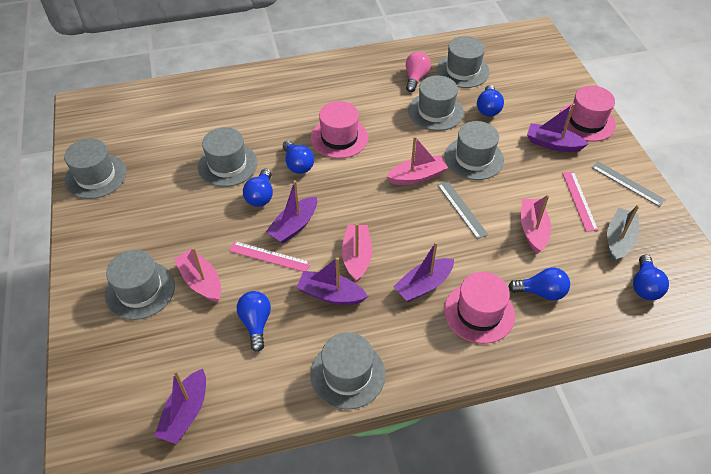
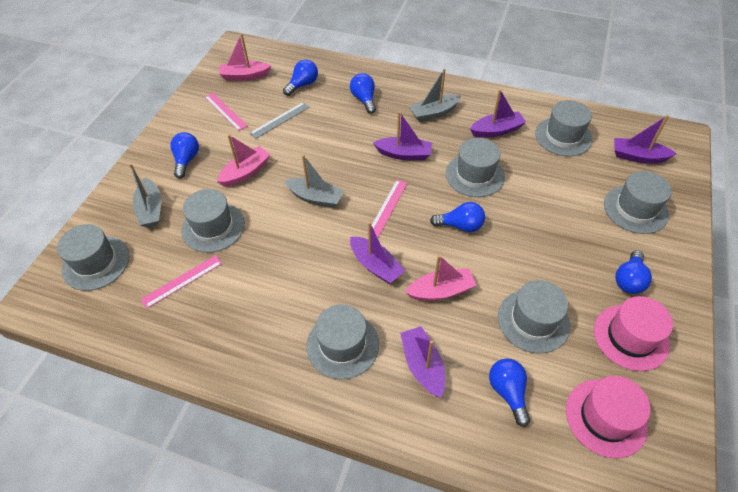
grey boat: 1 -> 3
grey ruler: 2 -> 1
pink boat: 4 -> 3
pink hat: 3 -> 2
pink light bulb: 1 -> 0
pink ruler: 2 -> 3

